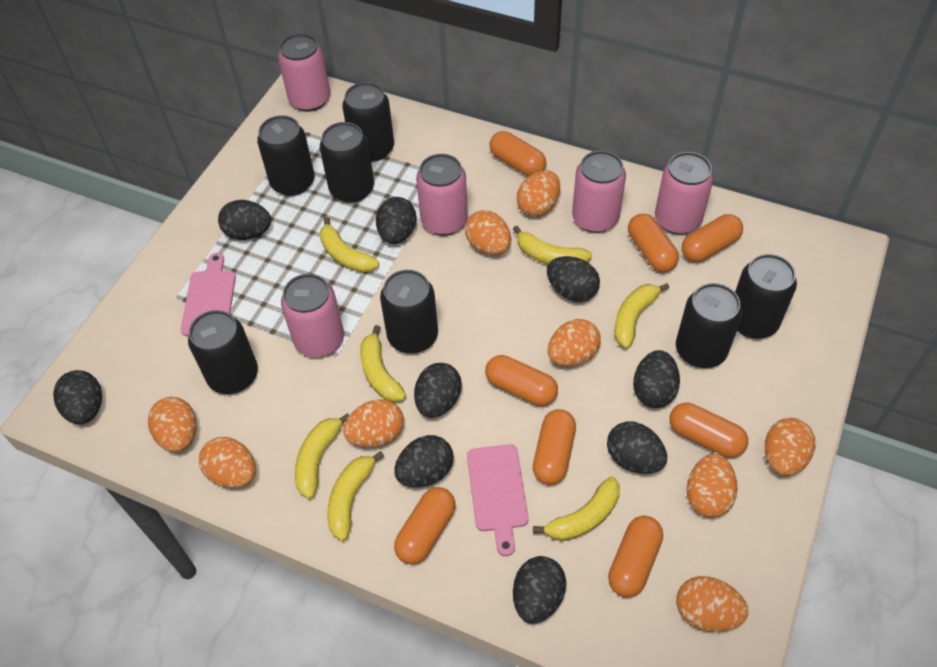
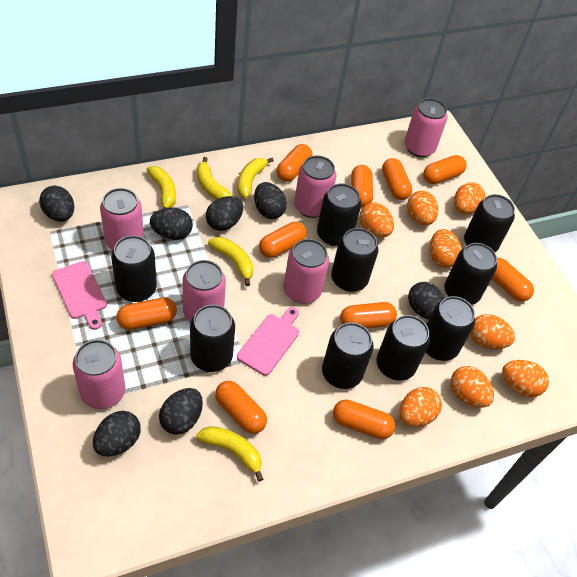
black can: 7 -> 9
black egg: 9 -> 7
orange capsule: 8 -> 10
orange egg: 9 -> 8
pink can: 5 -> 6
yellow banana: 7 -> 5

